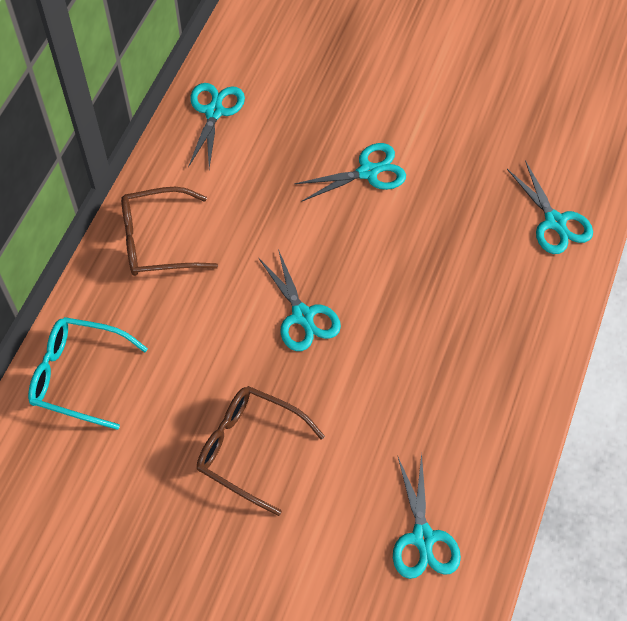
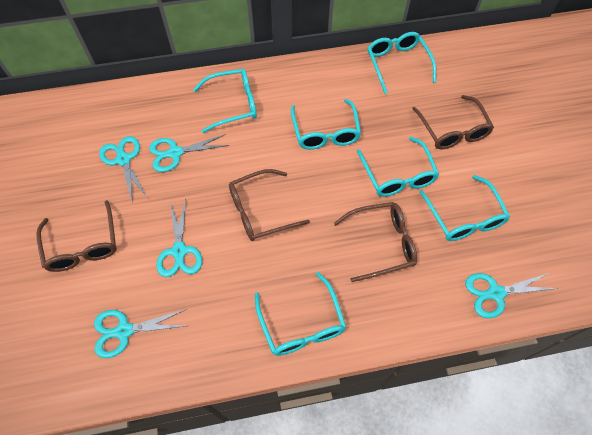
brown glasses: 2 -> 4
turquoise glasses: 1 -> 6

